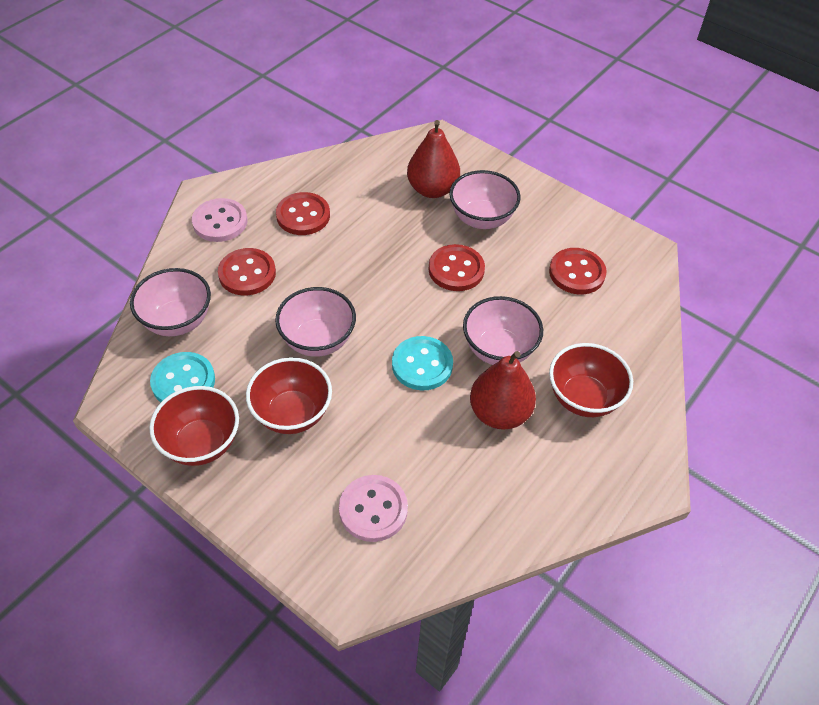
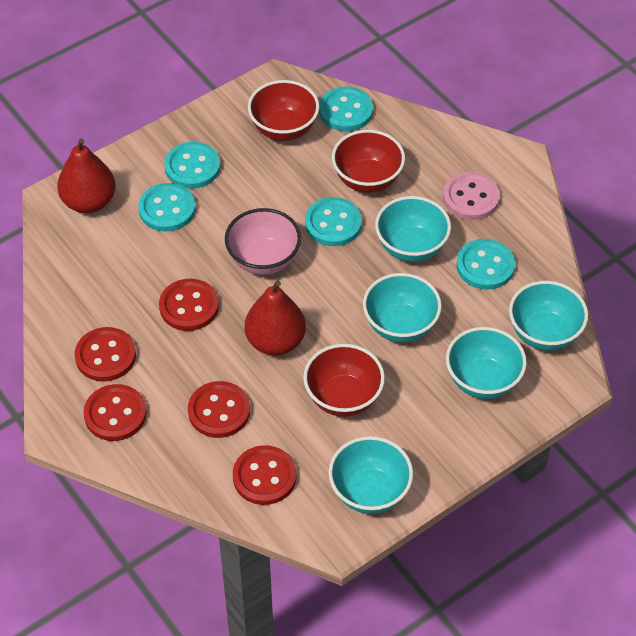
pink bowl: 4 -> 1
pink button: 2 -> 1
red button: 4 -> 5
turquoise bowl: 0 -> 5
turquoise button: 2 -> 5

